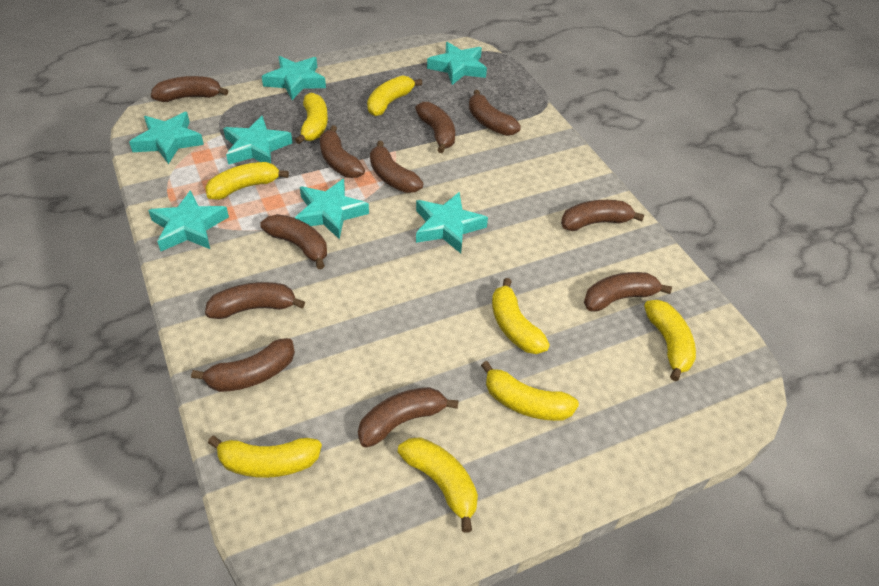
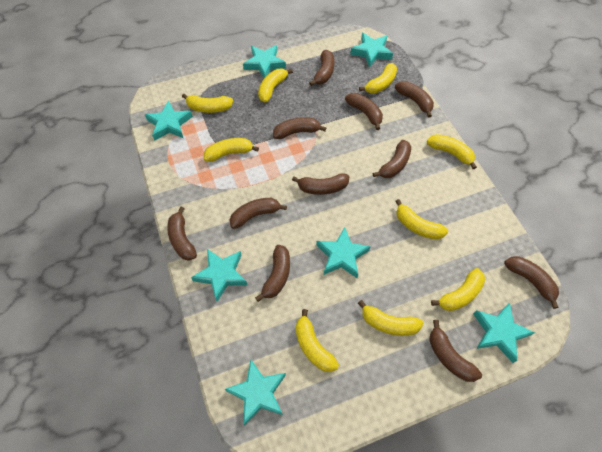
yellow banana: 8 -> 9

